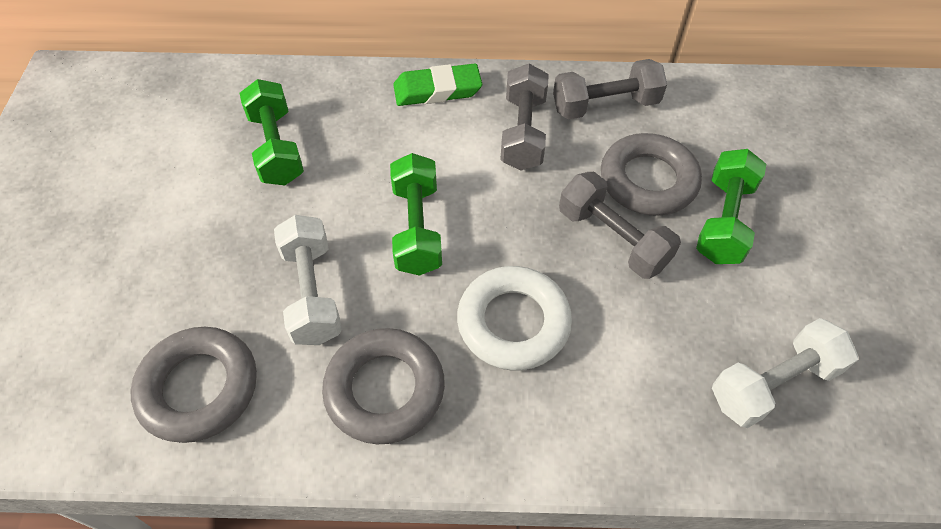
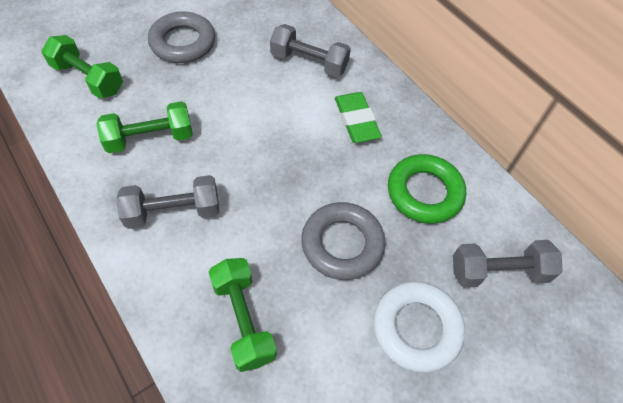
green ring: 0 -> 1
grey ring: 3 -> 2
white dumbbell: 2 -> 0

